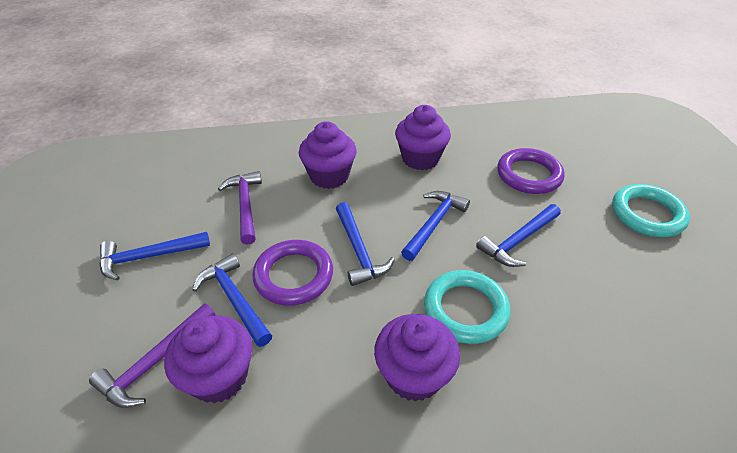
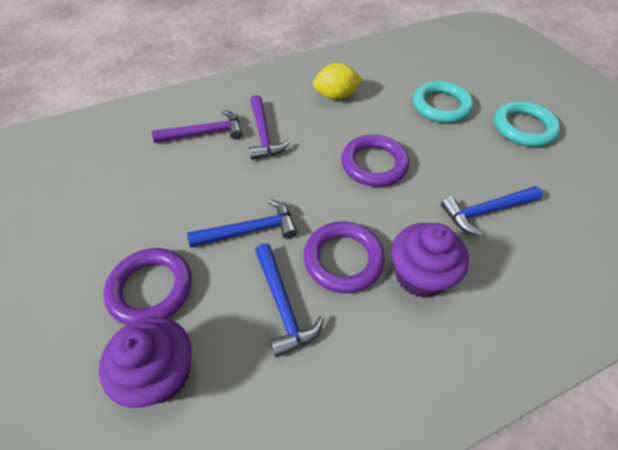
blue hammer: 5 -> 3
purple cupcake: 4 -> 2
purple ring: 2 -> 3
yellow lemon: 0 -> 1

